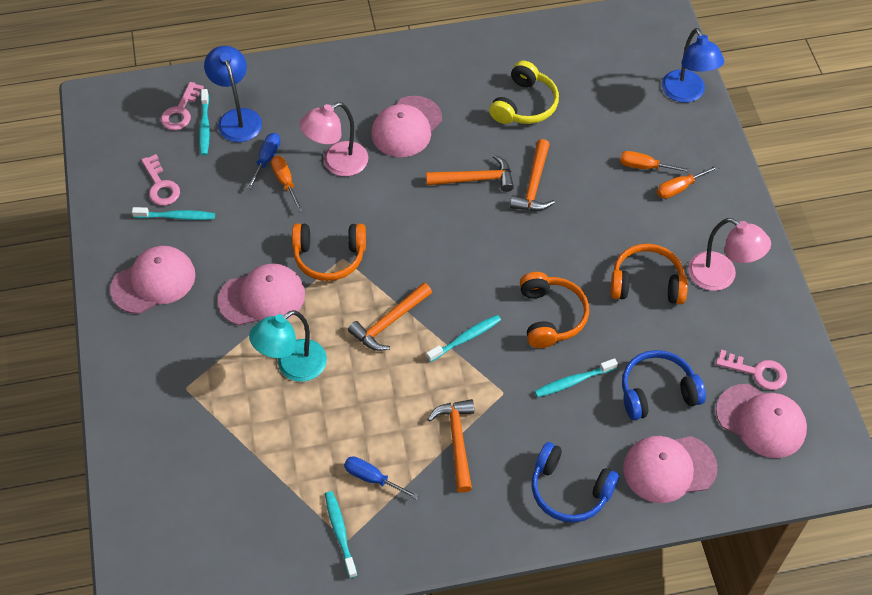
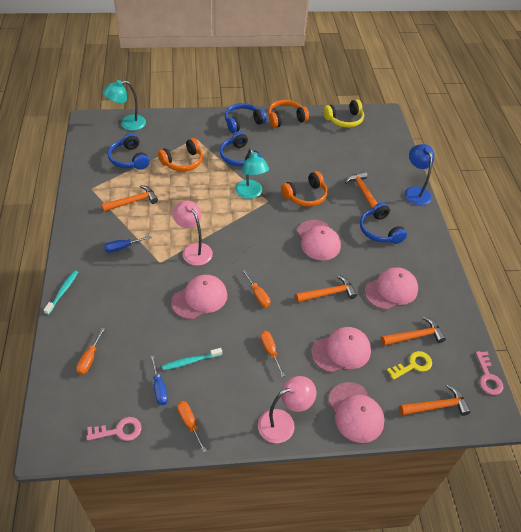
blue headphones: 2 -> 4
blue lamp: 2 -> 1
orange hammer: 4 -> 5
orange screwdriver: 3 -> 4
pink key: 3 -> 2
turquoise lamp: 1 -> 2
turquoise toothbrush: 5 -> 2
yellow key: 0 -> 1

